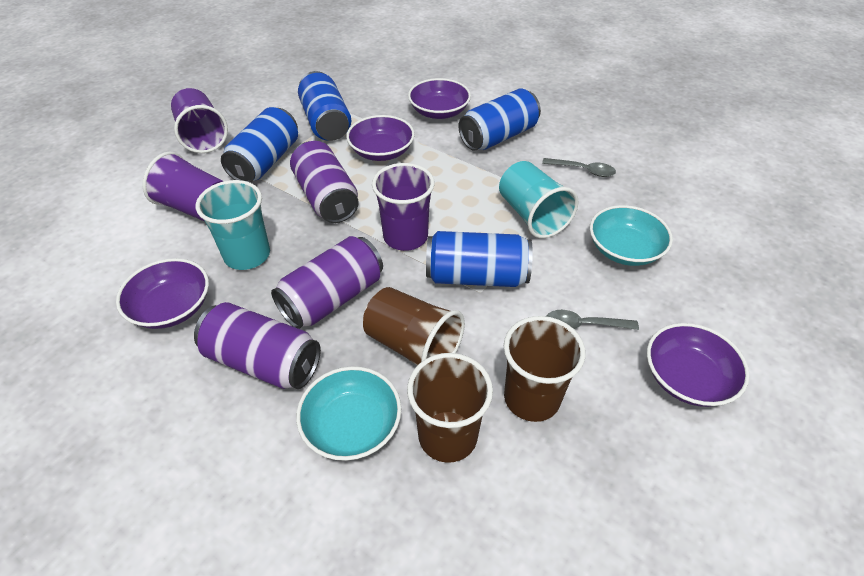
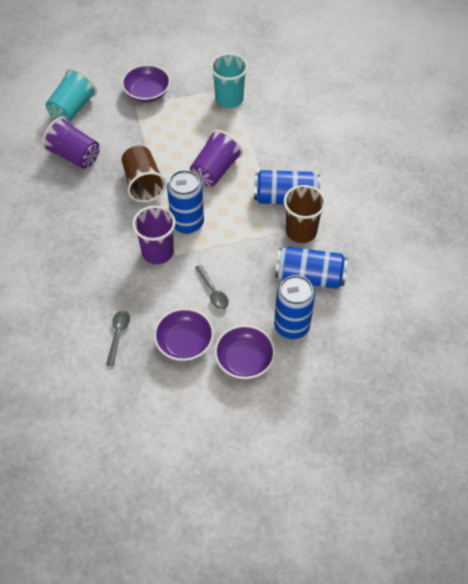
brown cup: 3 -> 2
purple bowl: 4 -> 3
purple can: 3 -> 0
turquoise bowl: 2 -> 0

